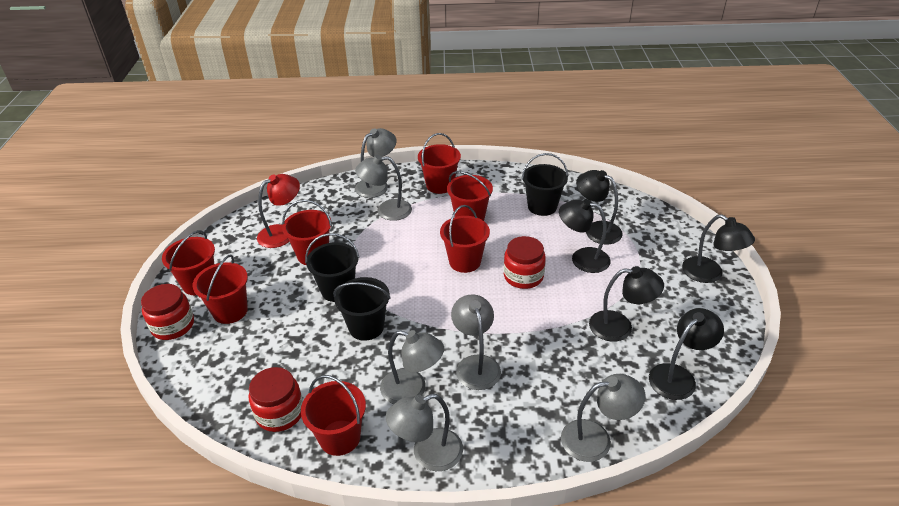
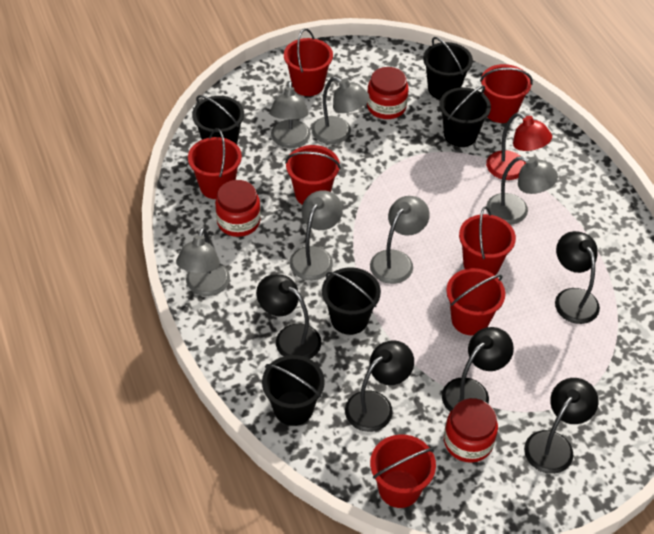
black bucket: 3 -> 5

